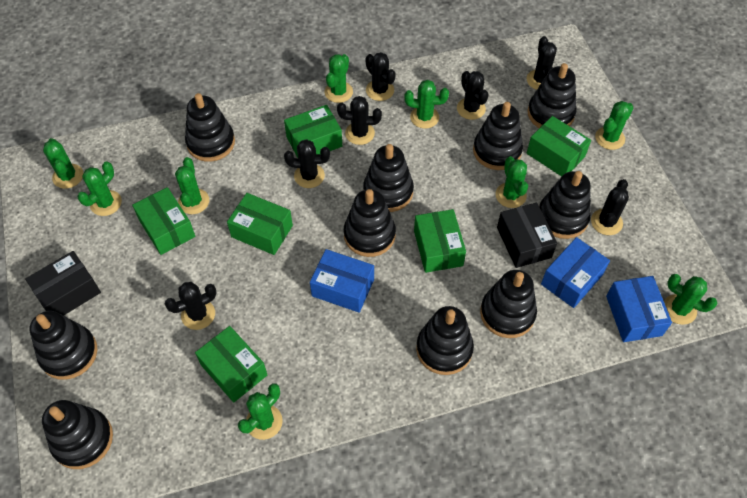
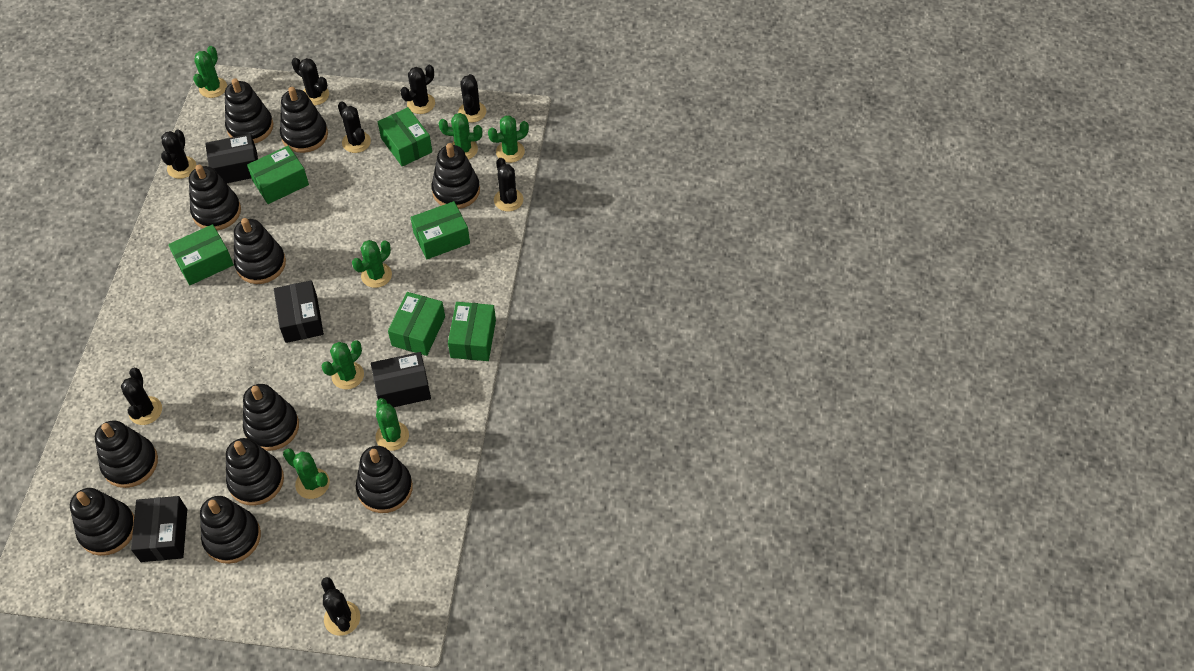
black box: 2 -> 4
black cactus: 7 -> 8
black stacking toy: 10 -> 11
blue box: 3 -> 0
green cactus: 9 -> 7

